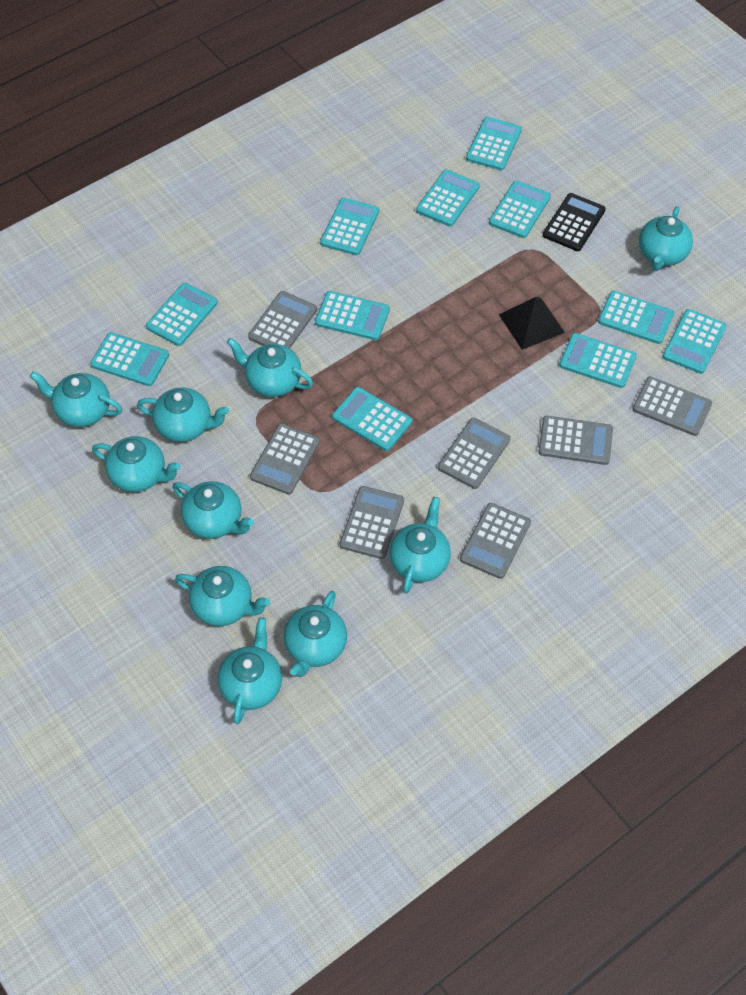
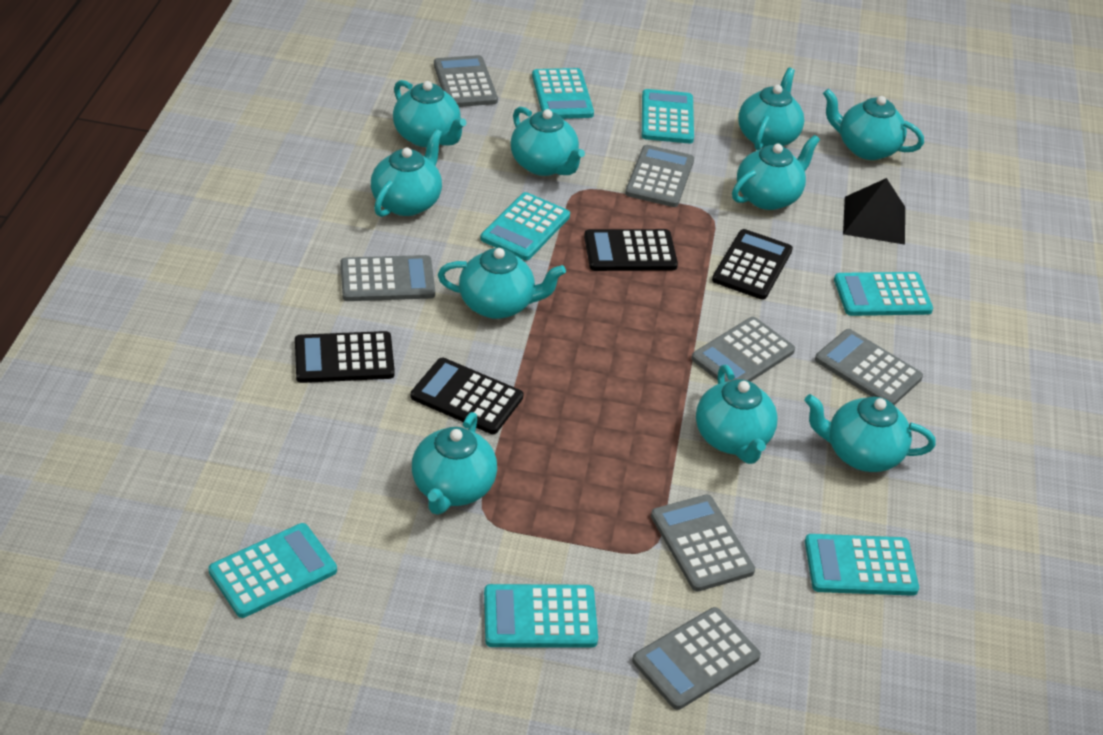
black calculator: 1 -> 4
turquoise calculator: 11 -> 7

